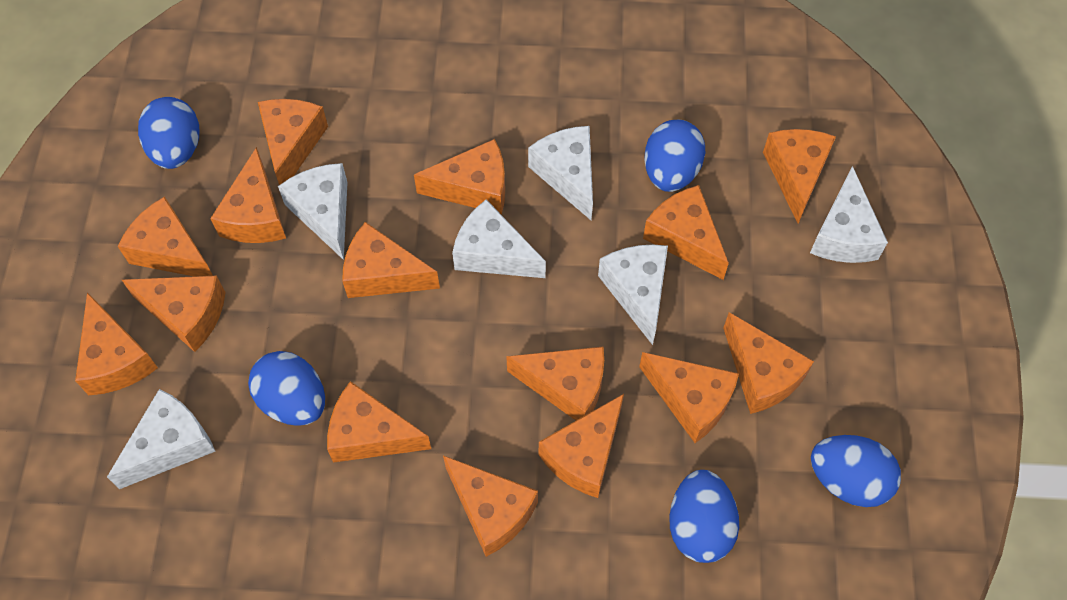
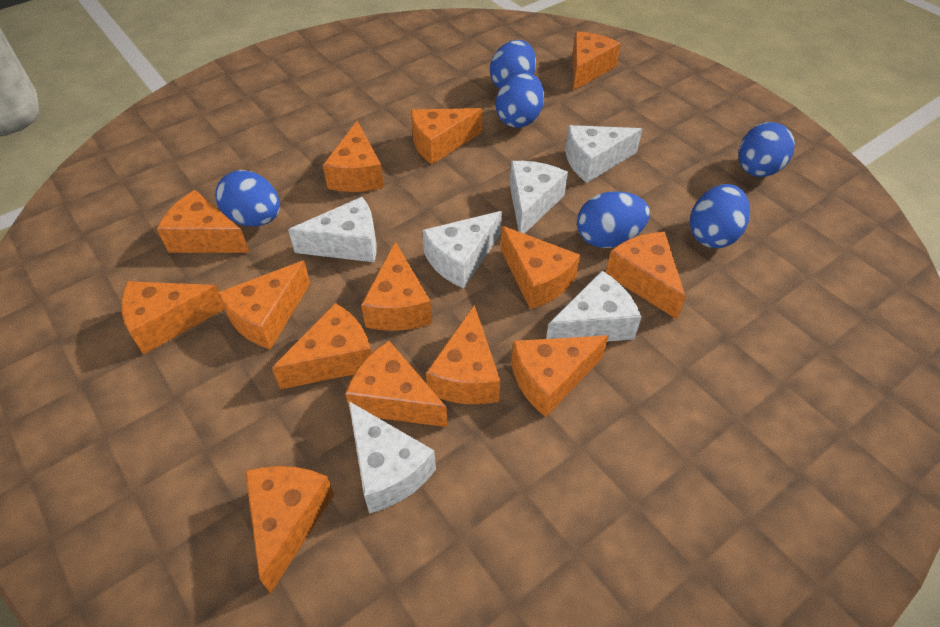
blue egg: 5 -> 6
orange cheese: 15 -> 14

